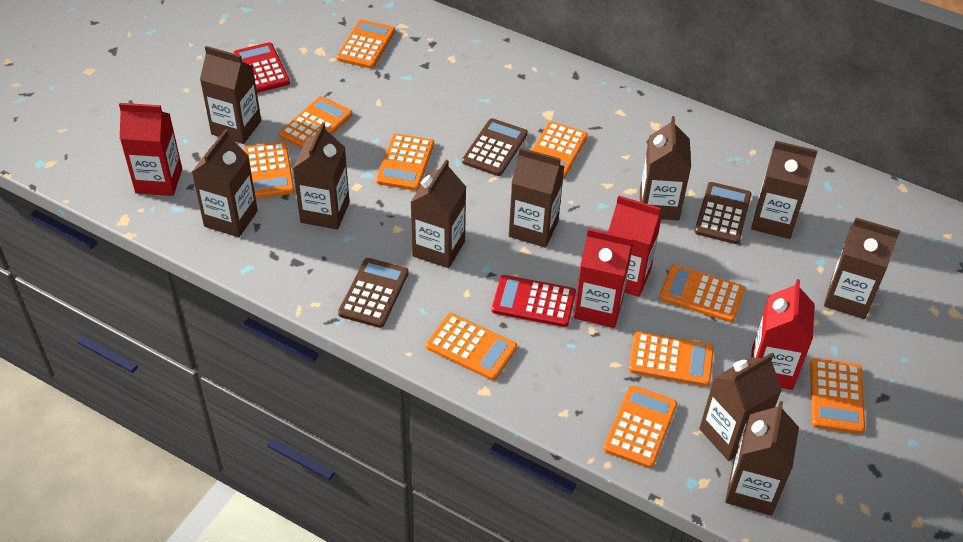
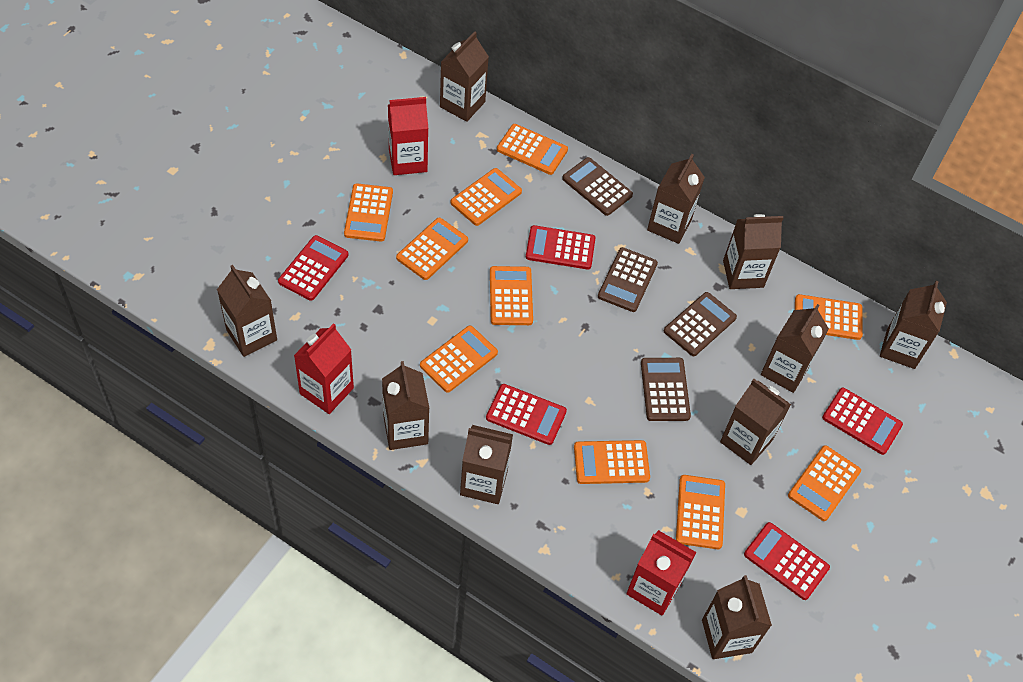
brown calculator: 3 -> 4
red calculator: 2 -> 5
red carton: 4 -> 3

